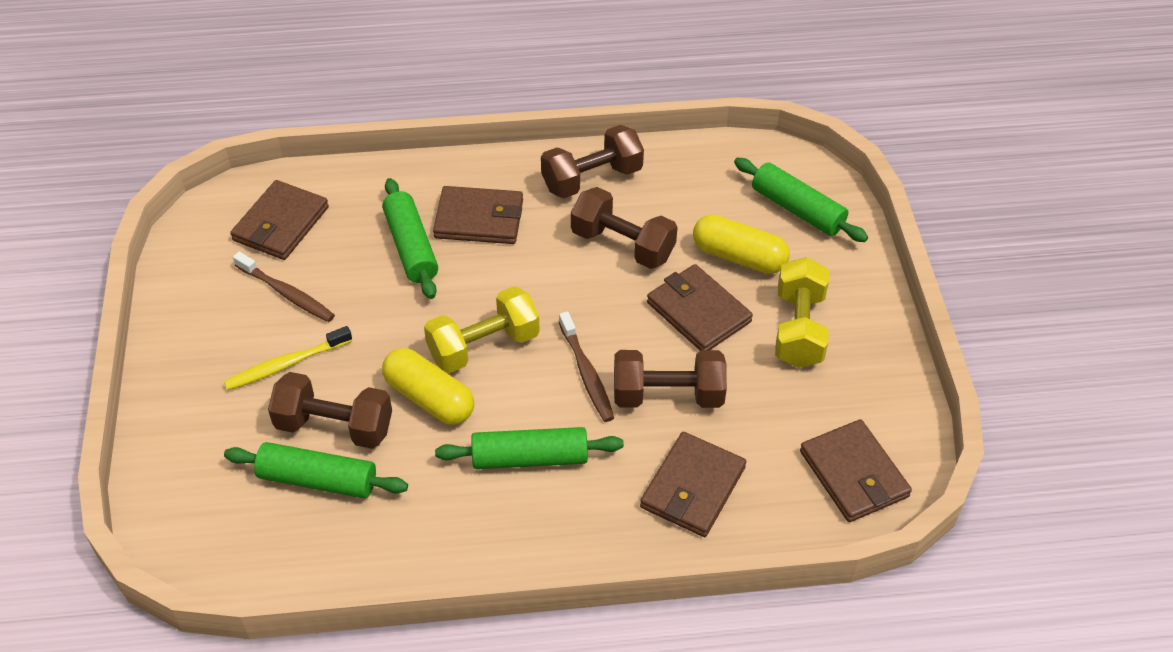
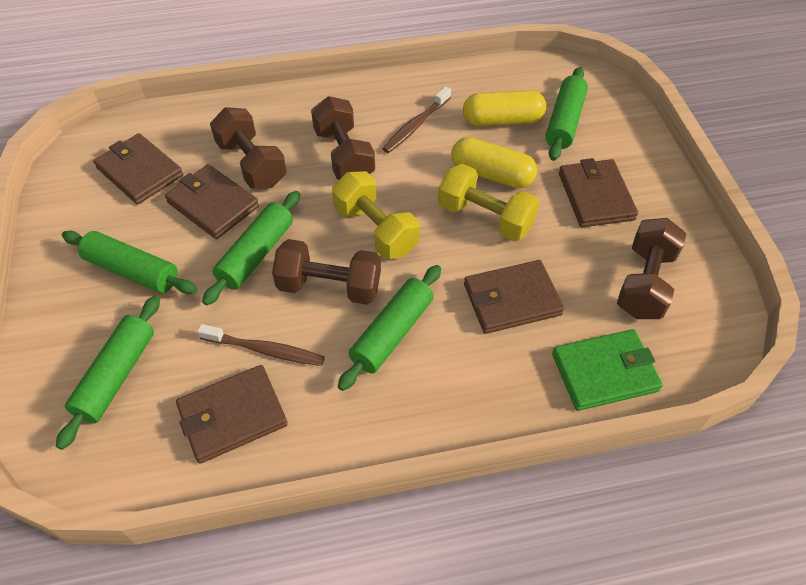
green rolling pin: 4 -> 5
green wallet: 0 -> 1
yellow toothbrush: 1 -> 0

